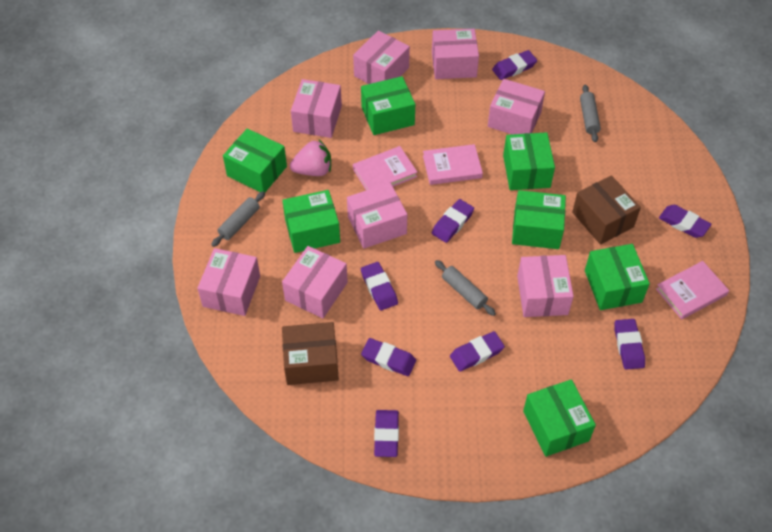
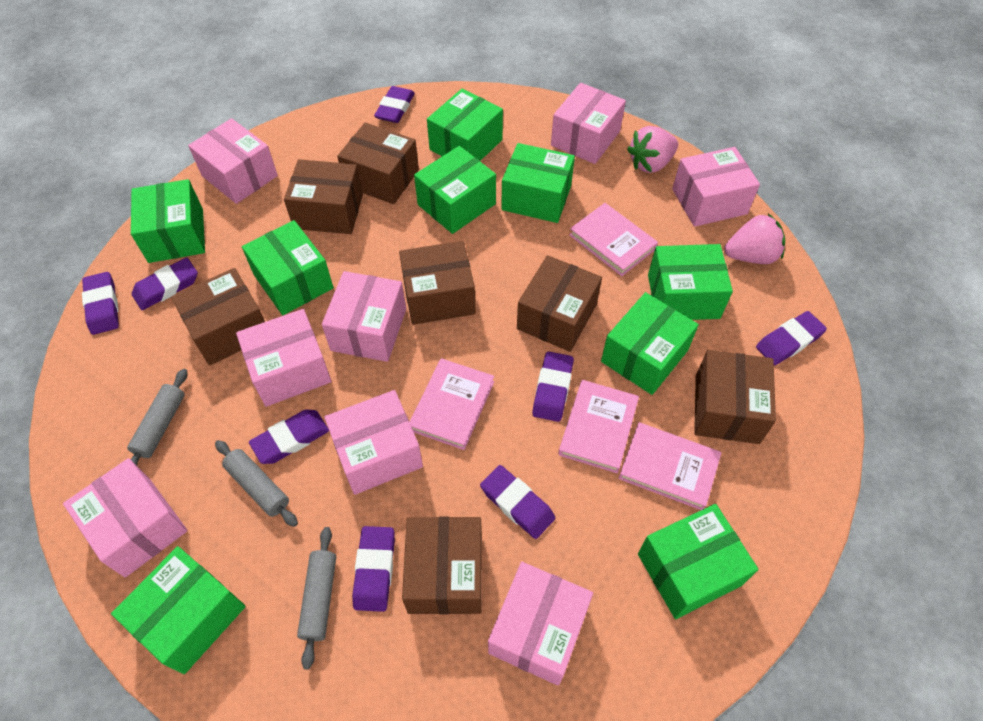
brown box: 2 -> 7
green box: 7 -> 9
pink book: 3 -> 4
pink strawberry: 1 -> 2

